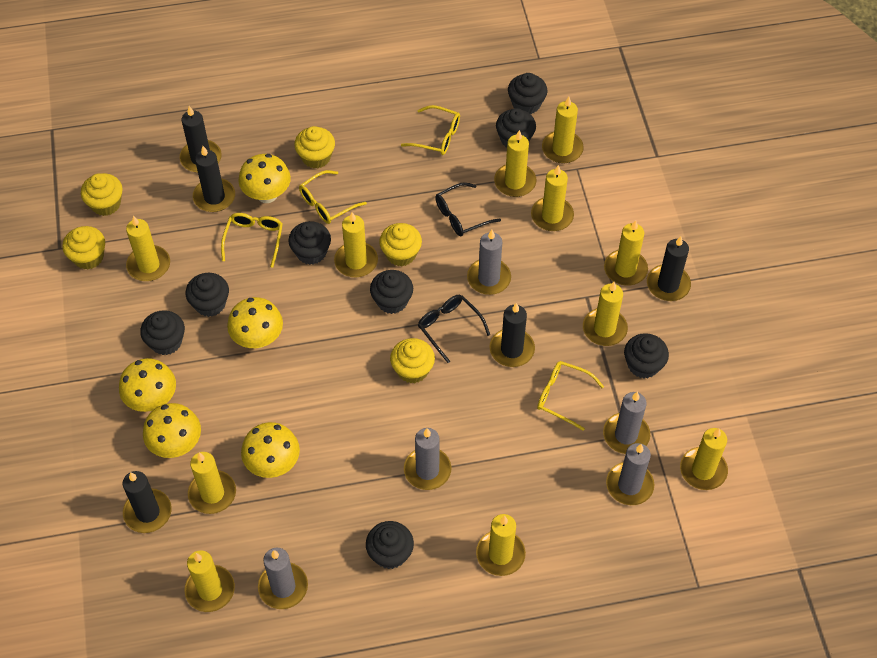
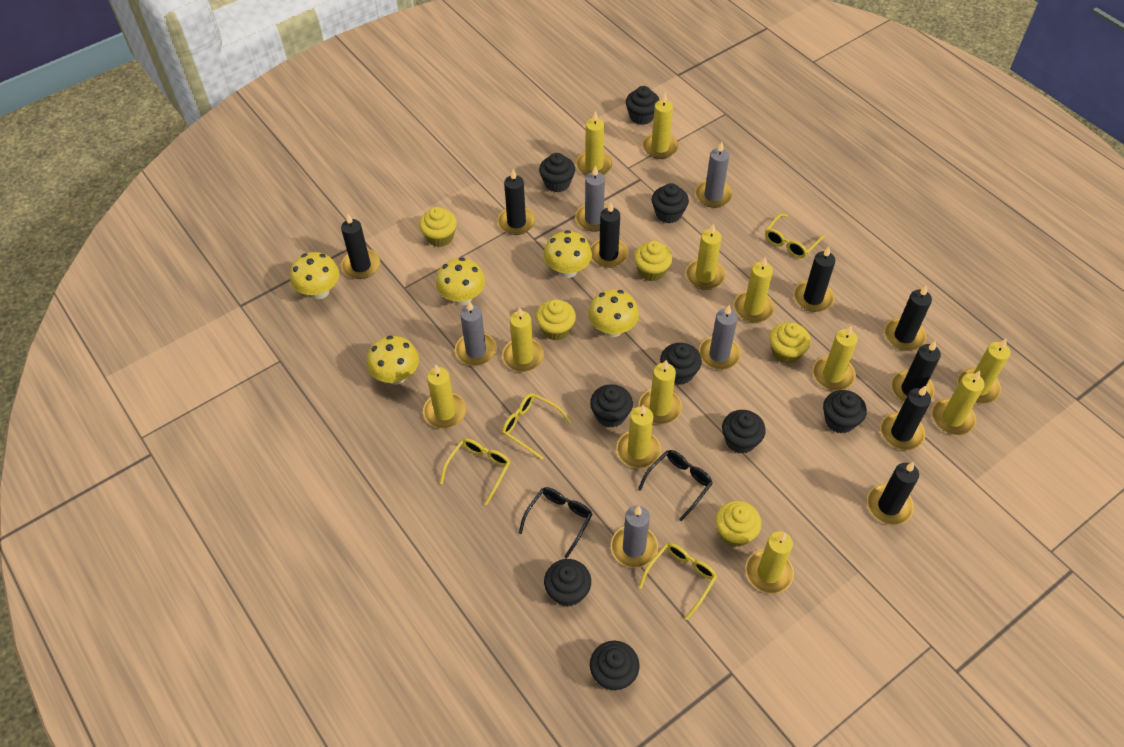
black candle: 5 -> 8
black cupcake: 8 -> 9
yellow candle: 11 -> 12

